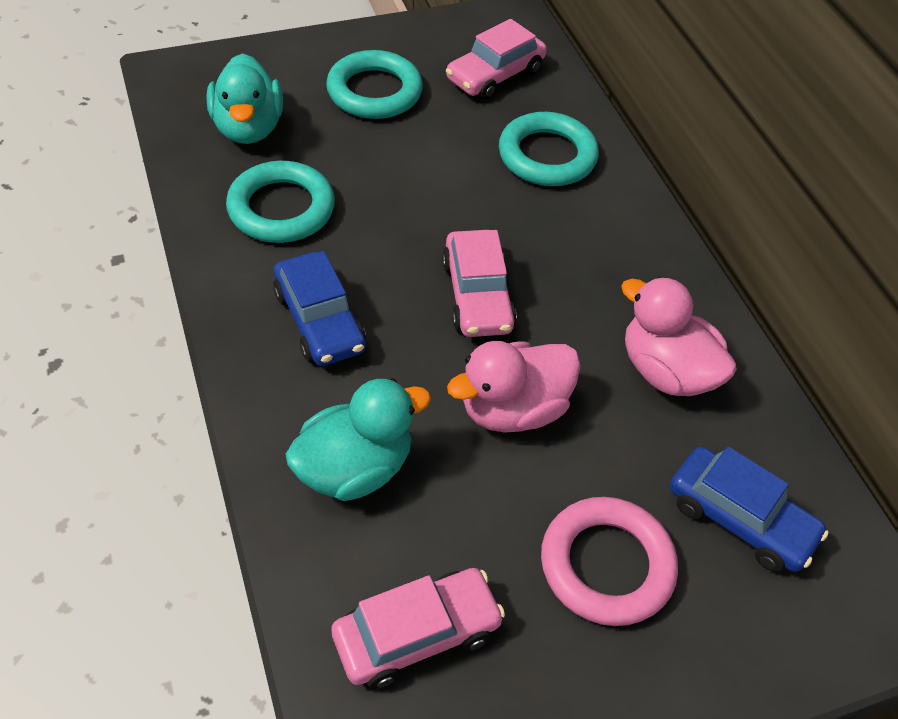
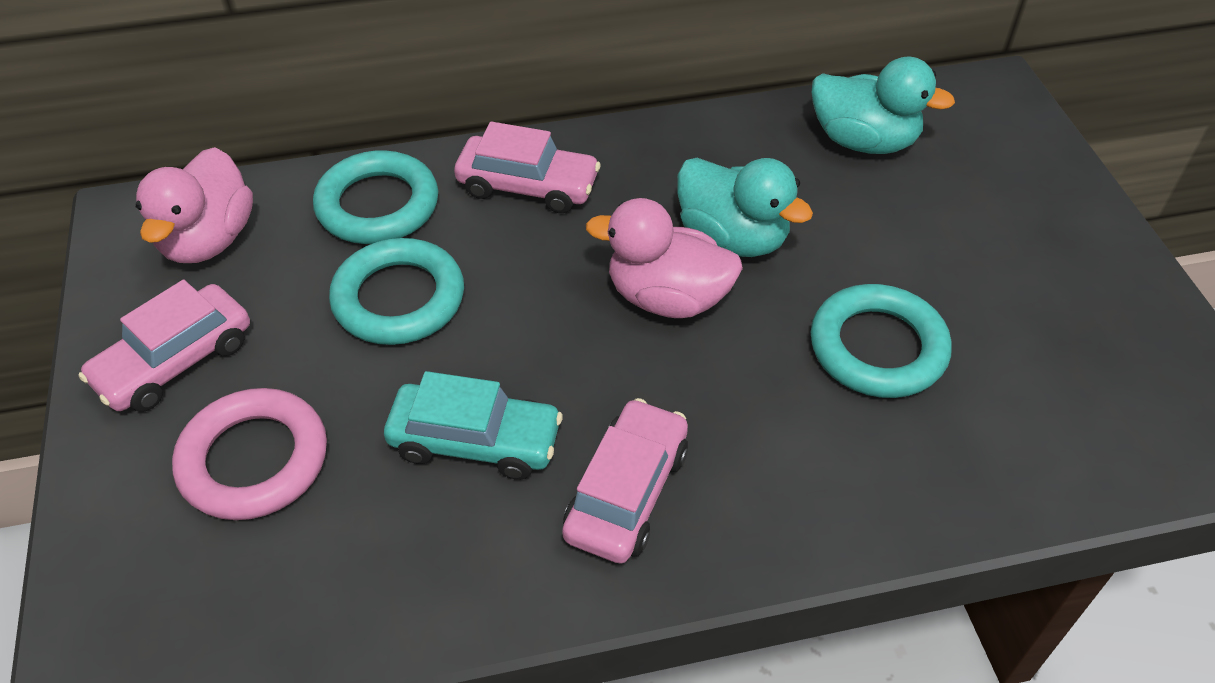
blue car: 2 -> 0
turquoise car: 0 -> 1

